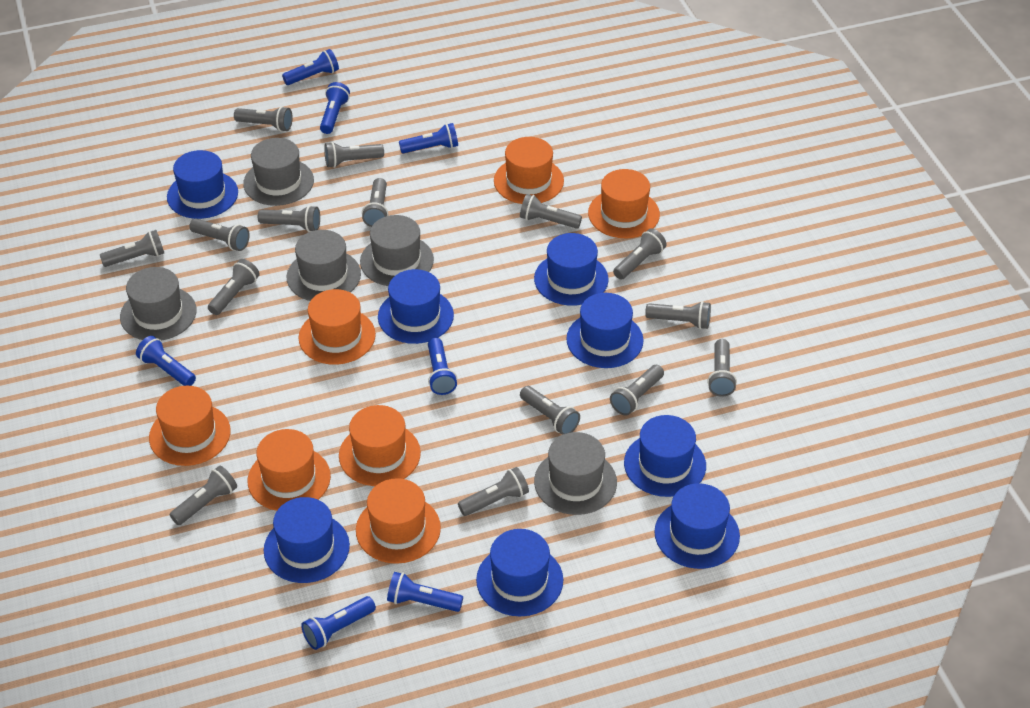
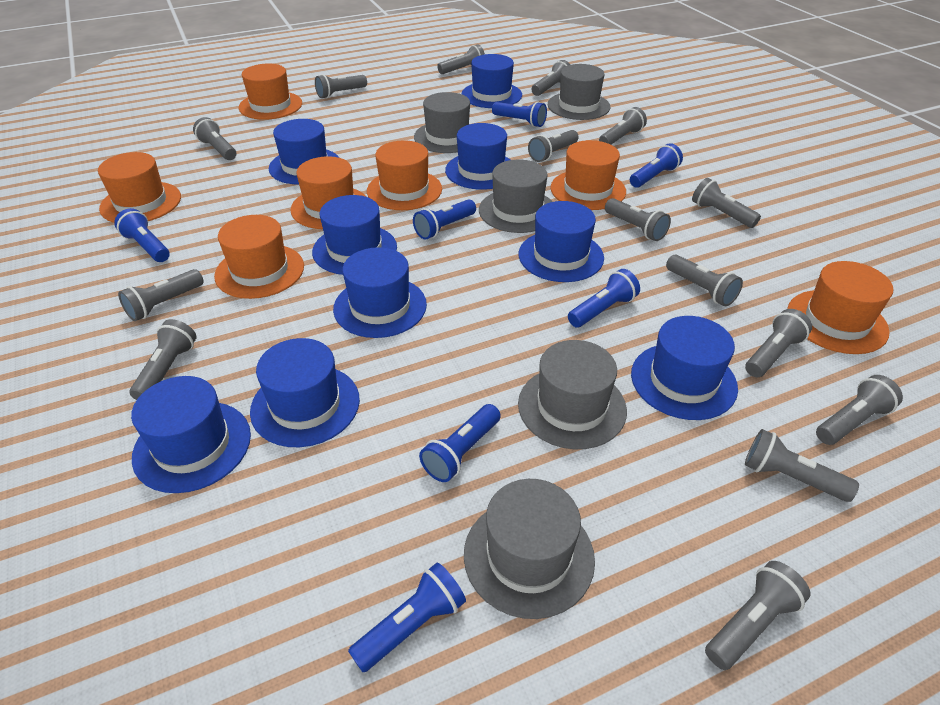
blue hat: 8 -> 9

